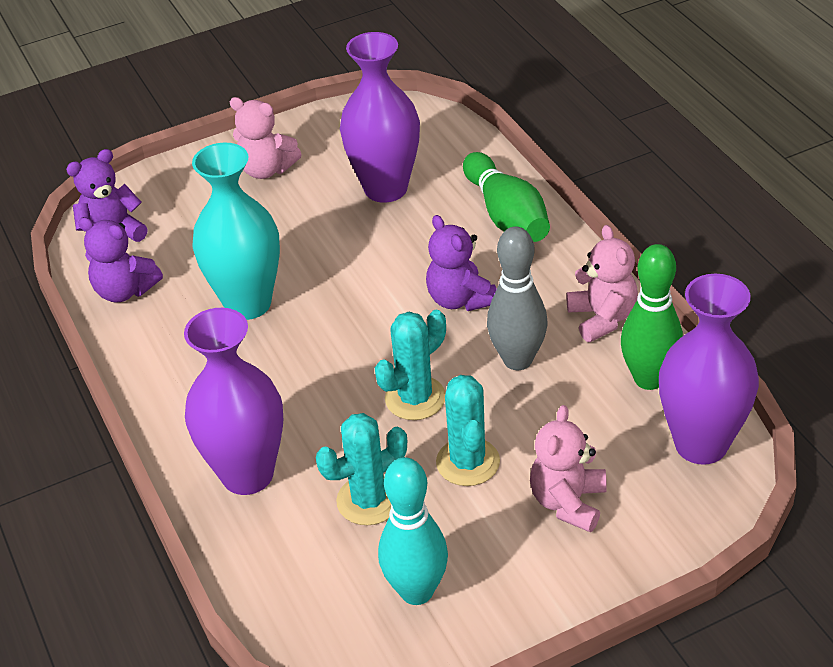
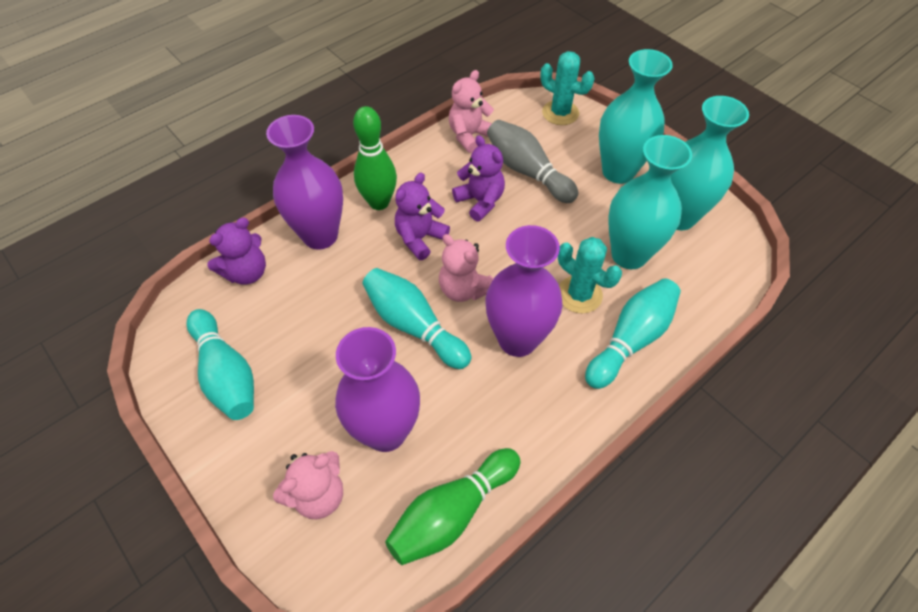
turquoise bowling pin: 1 -> 3
turquoise cactus: 3 -> 2
turquoise vase: 1 -> 3

